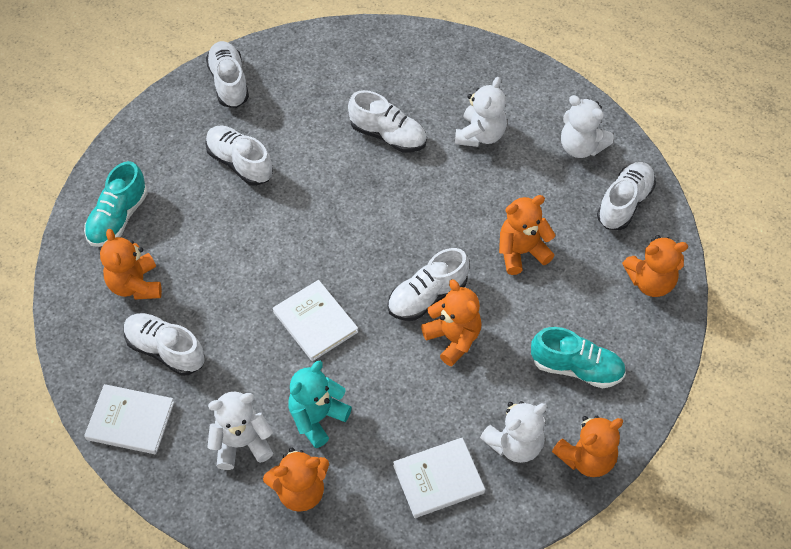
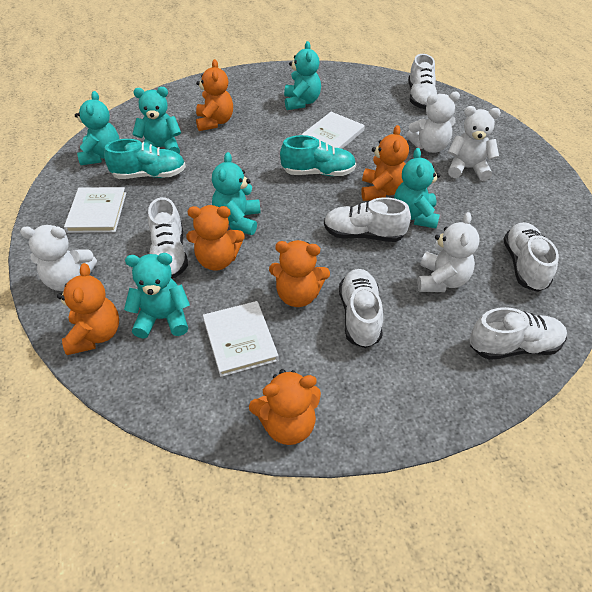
turquoise teddy bear: 1 -> 6

